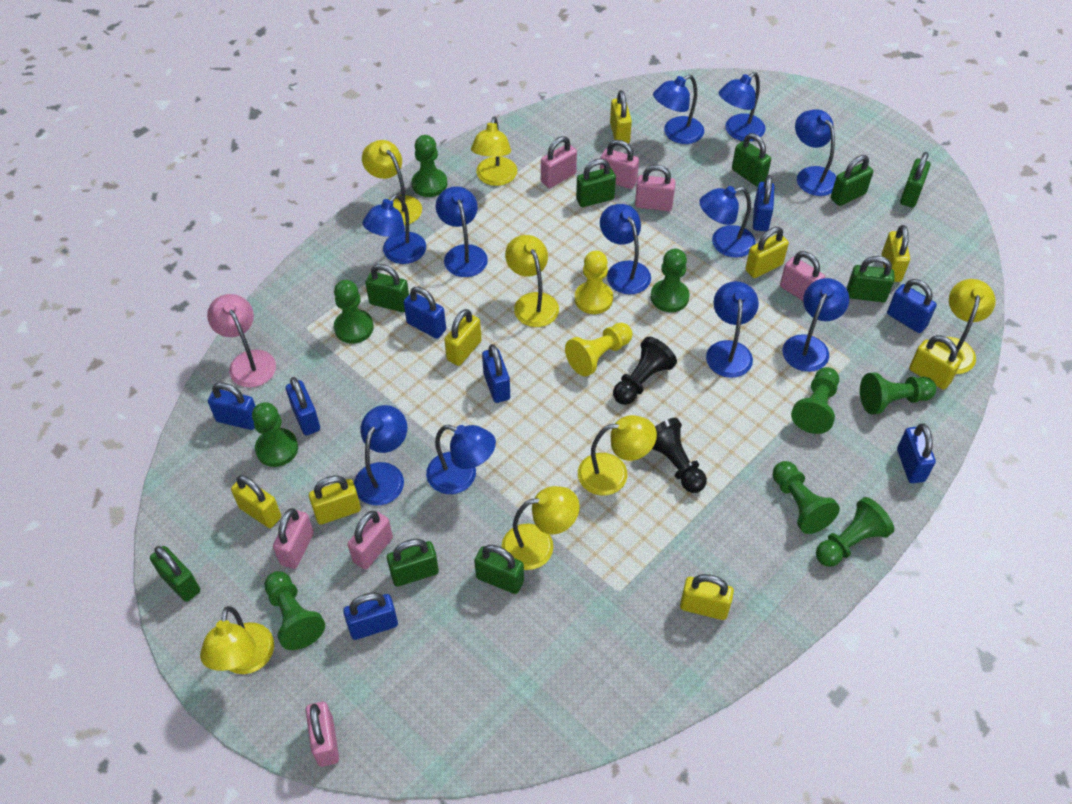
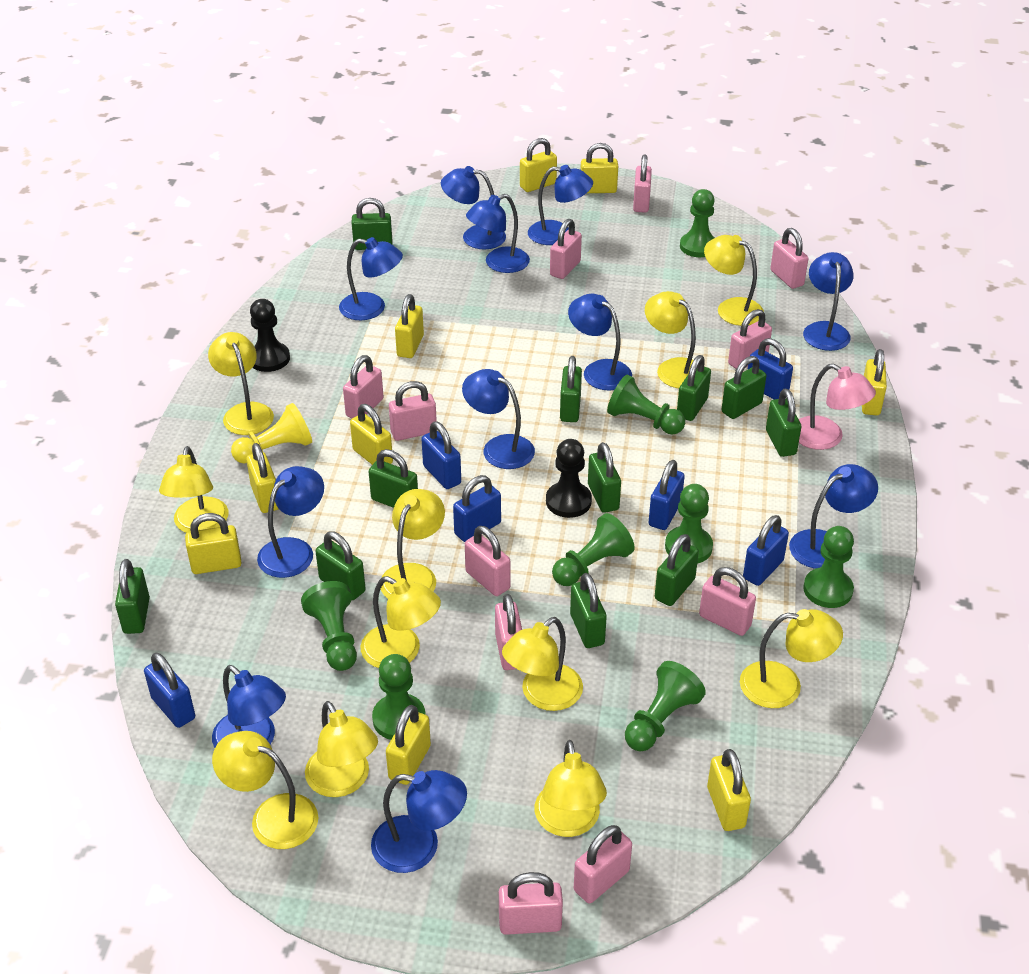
blue padlock: 8 -> 6
green padlock: 9 -> 11
green pawn: 9 -> 8
pink padlock: 7 -> 11
yellow lamp: 7 -> 11
yellow padlock: 8 -> 9
yellow pawn: 2 -> 1

